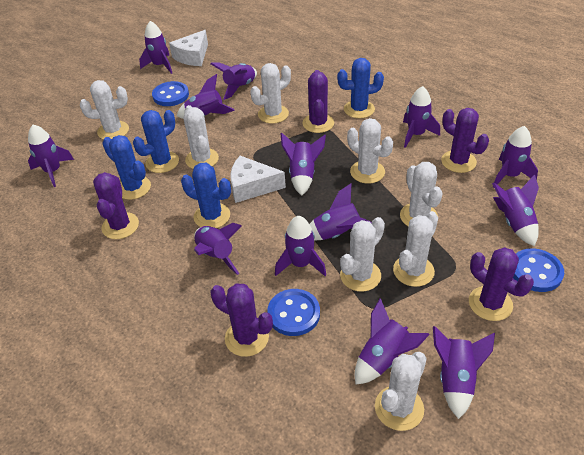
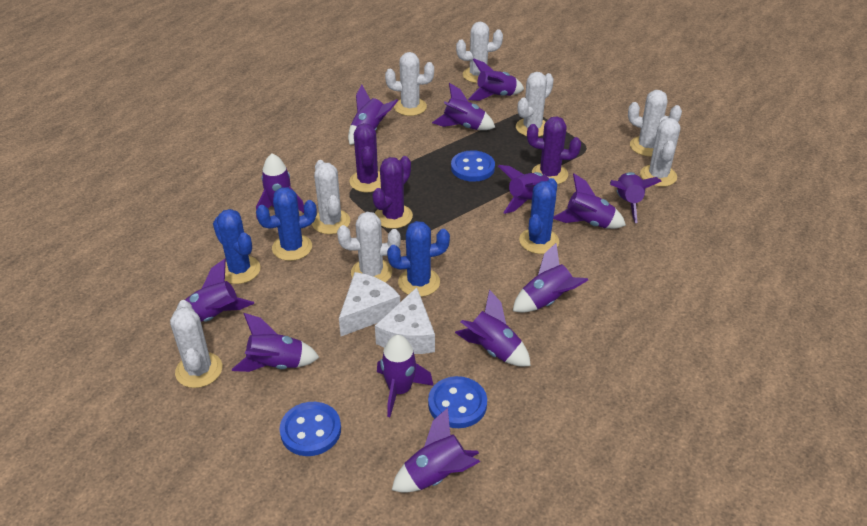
purple cactus: 5 -> 3

